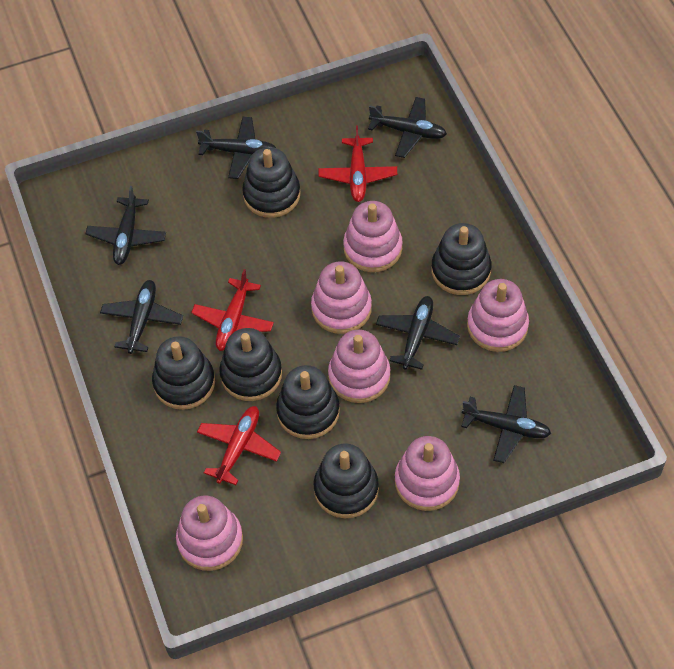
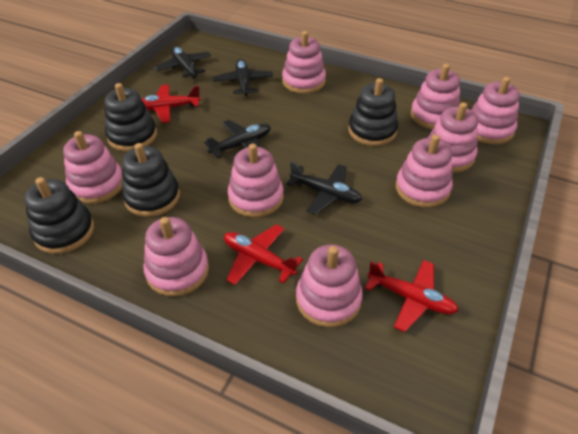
black plane: 6 -> 4
black stacking toy: 6 -> 4
pink stacking toy: 6 -> 9

